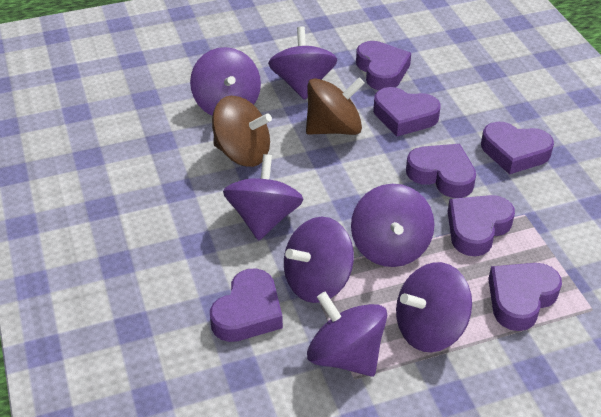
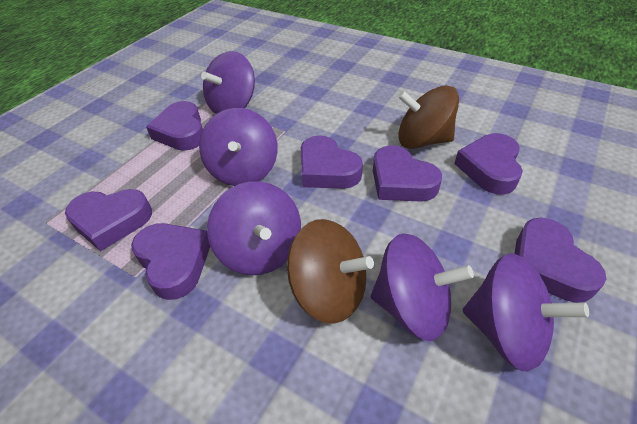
purple spinning top: 7 -> 5

